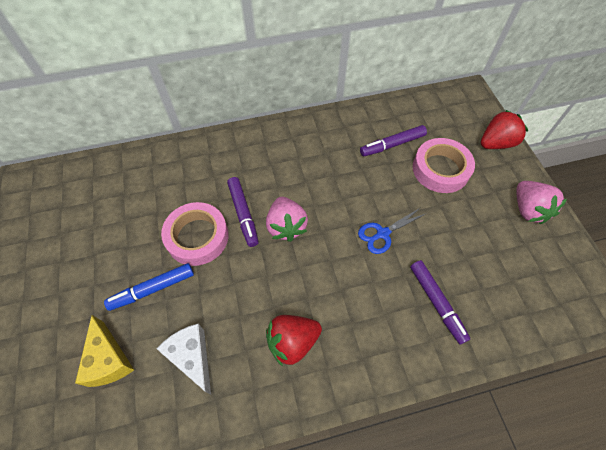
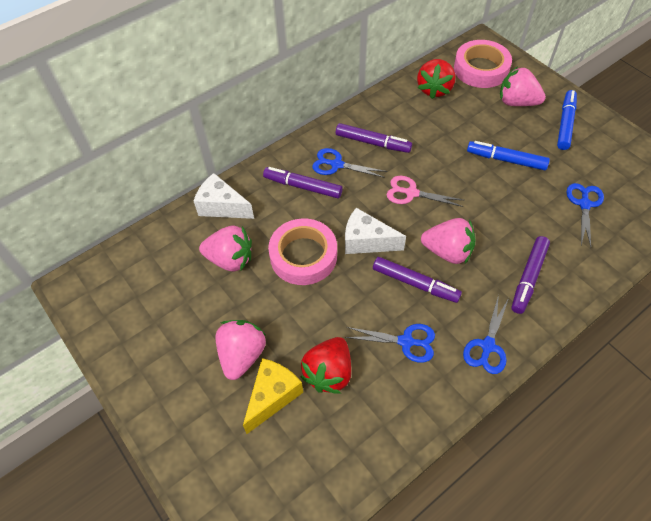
blue marker: 1 -> 2
blue scissors: 1 -> 4
pink scissors: 0 -> 1
pink strawberry: 2 -> 4
purple marker: 3 -> 4
white cheese: 1 -> 2

